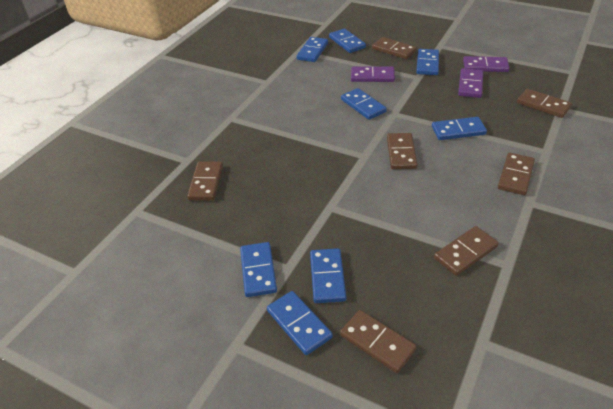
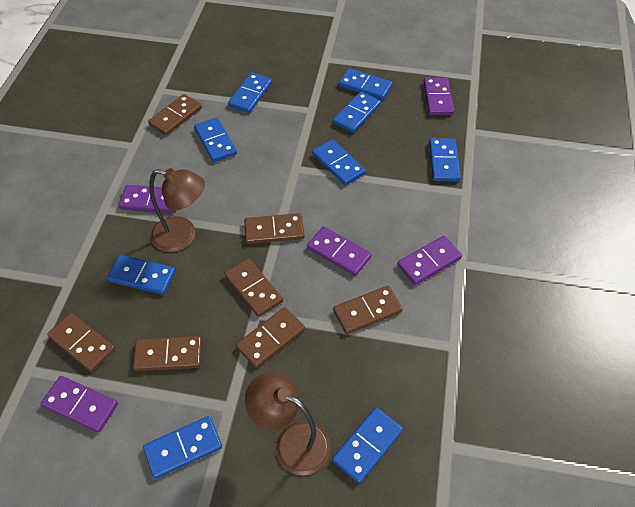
blue domino: 8 -> 9
brown lamp: 0 -> 2
purple domino: 3 -> 5

